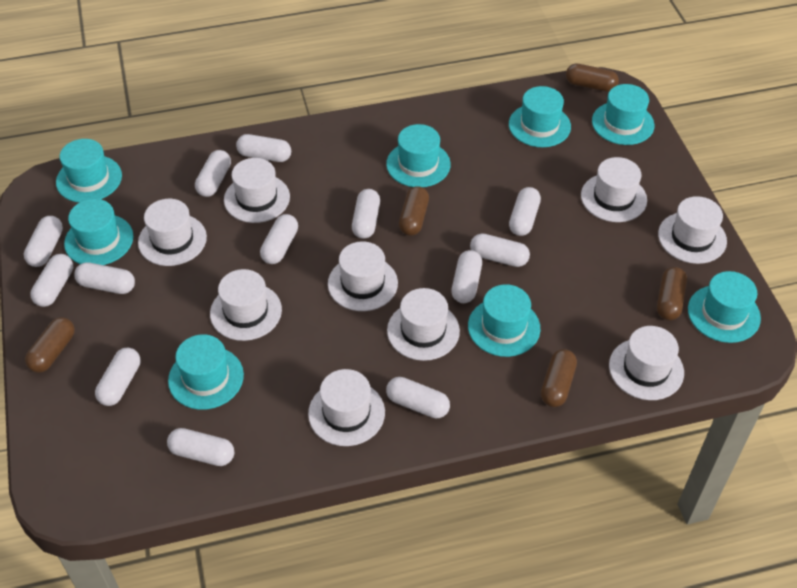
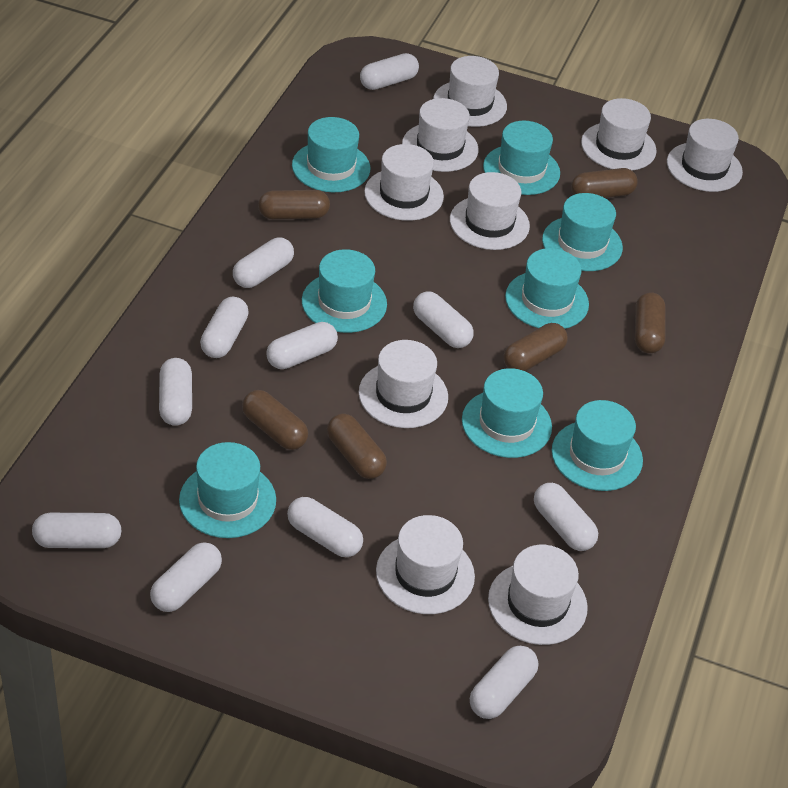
brown capsule: 5 -> 6
white capsule: 13 -> 11

